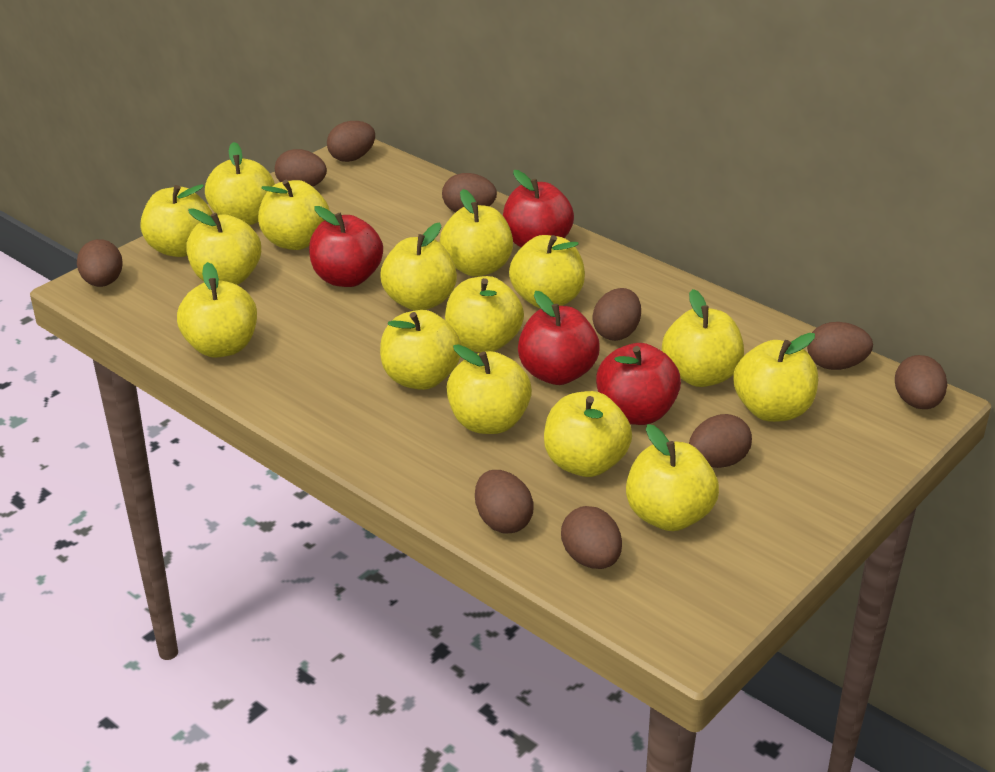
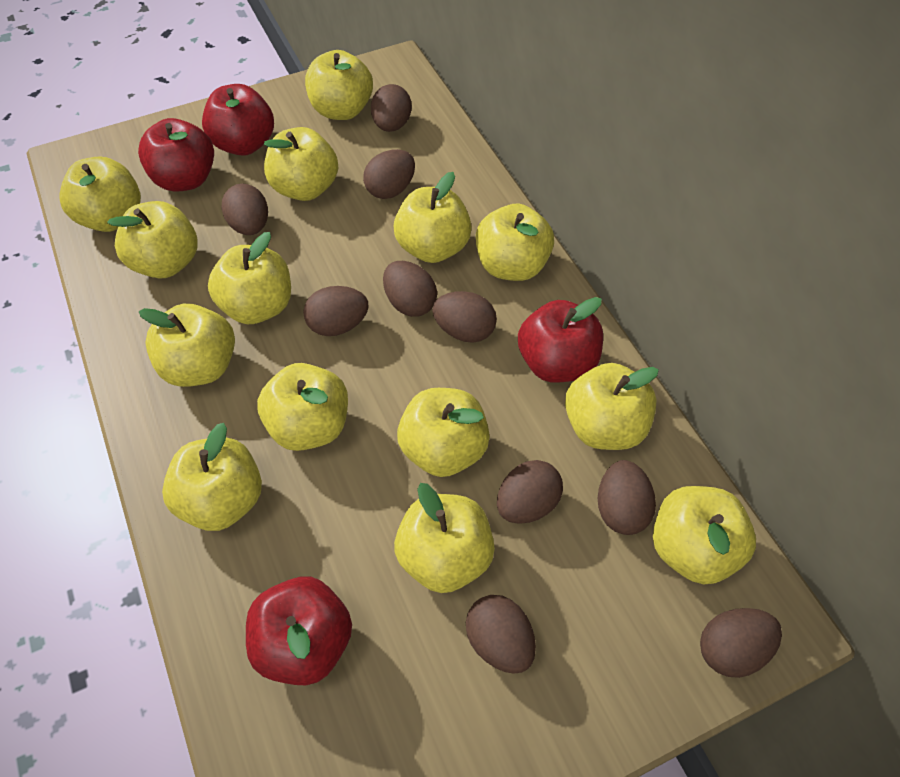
yellow apple: 15 -> 14

